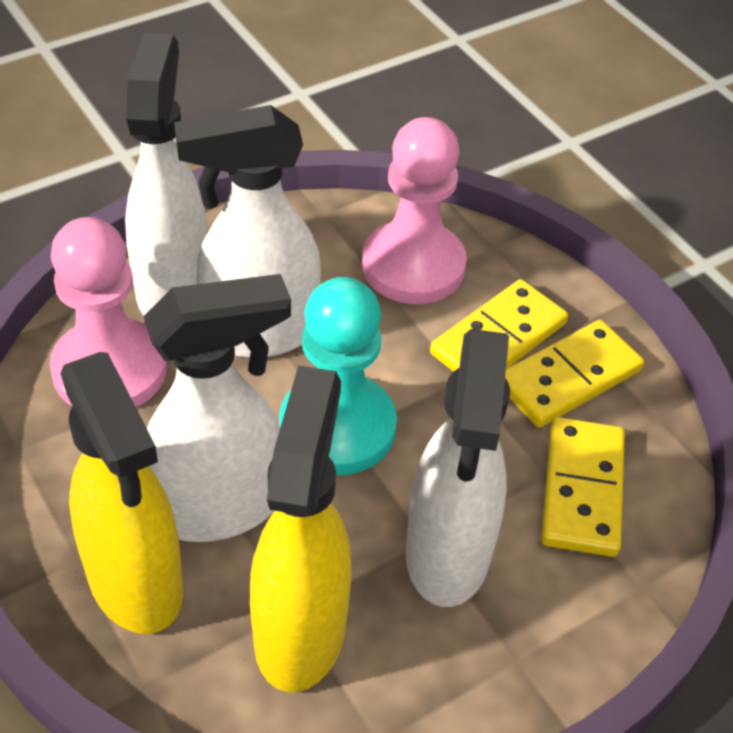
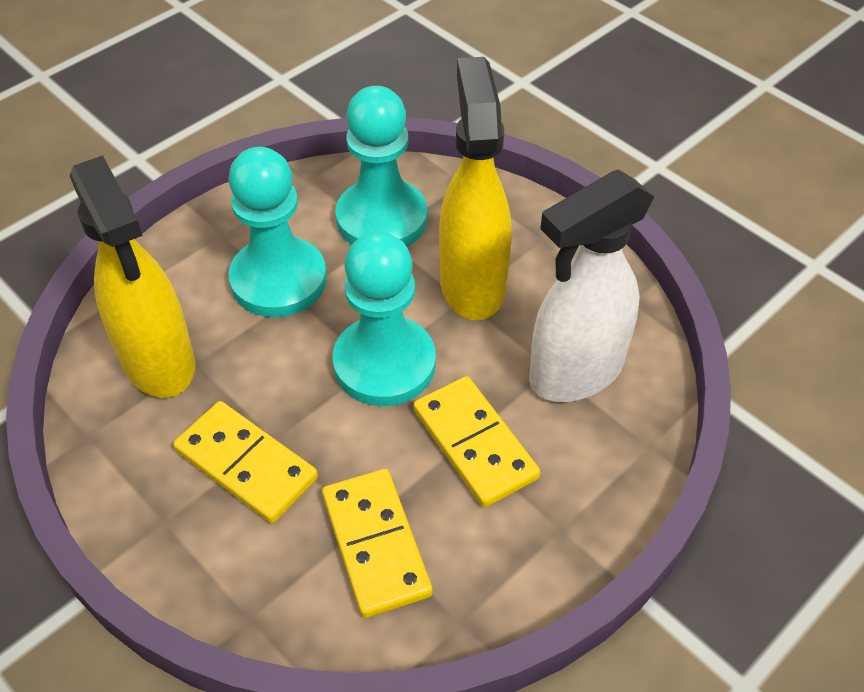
pink pawn: 2 -> 0
turquoise pawn: 1 -> 3
white spray bottle: 4 -> 1

